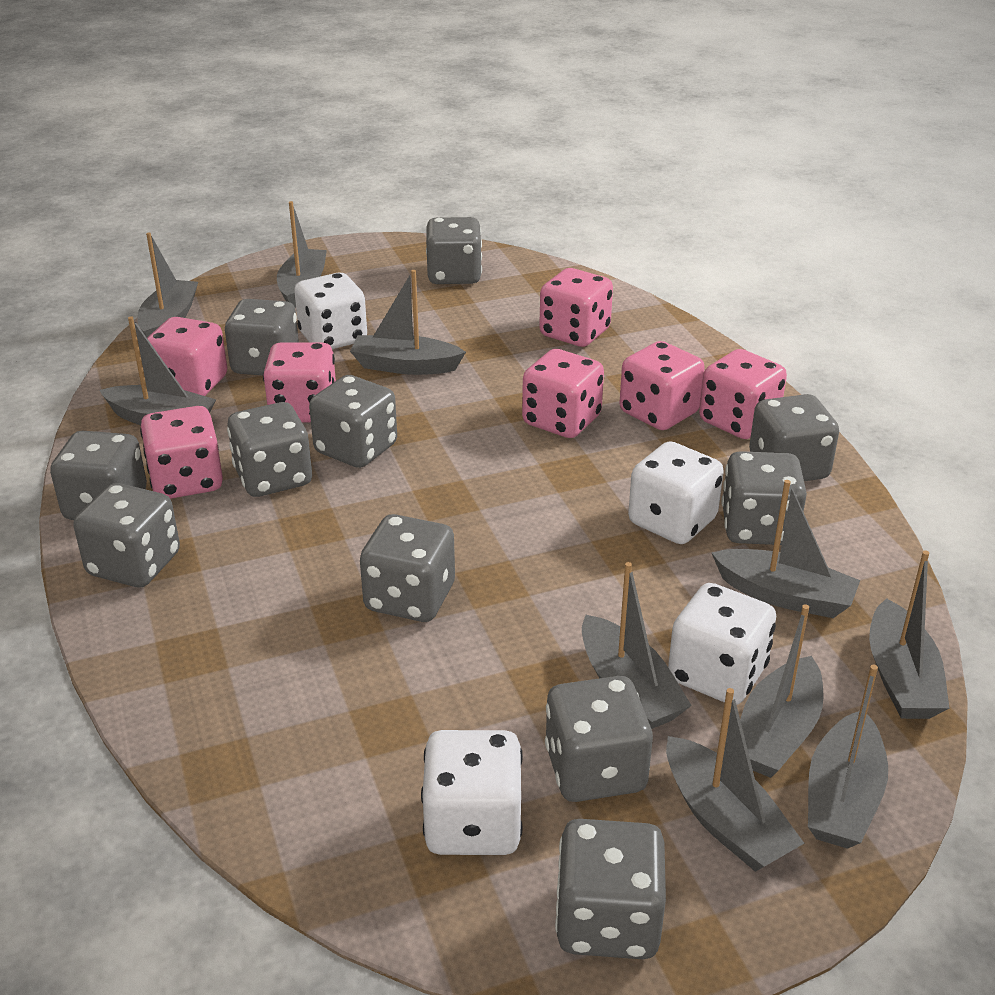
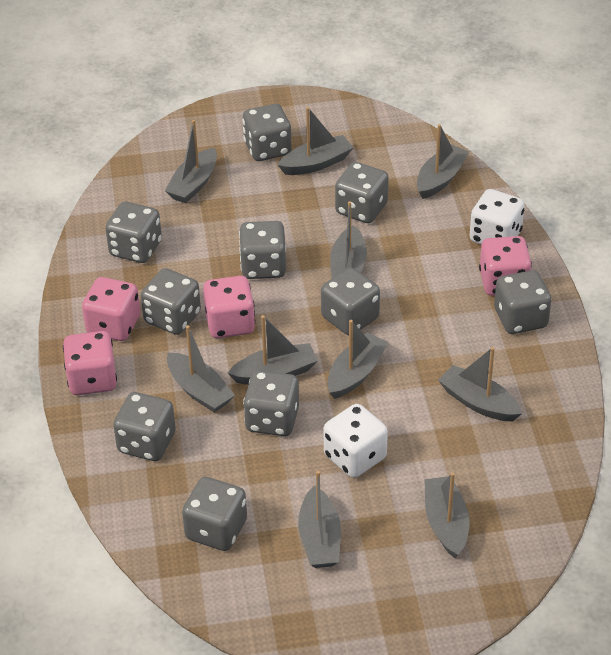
grey dice: 11 -> 10
pink dice: 7 -> 4
white dice: 4 -> 2

